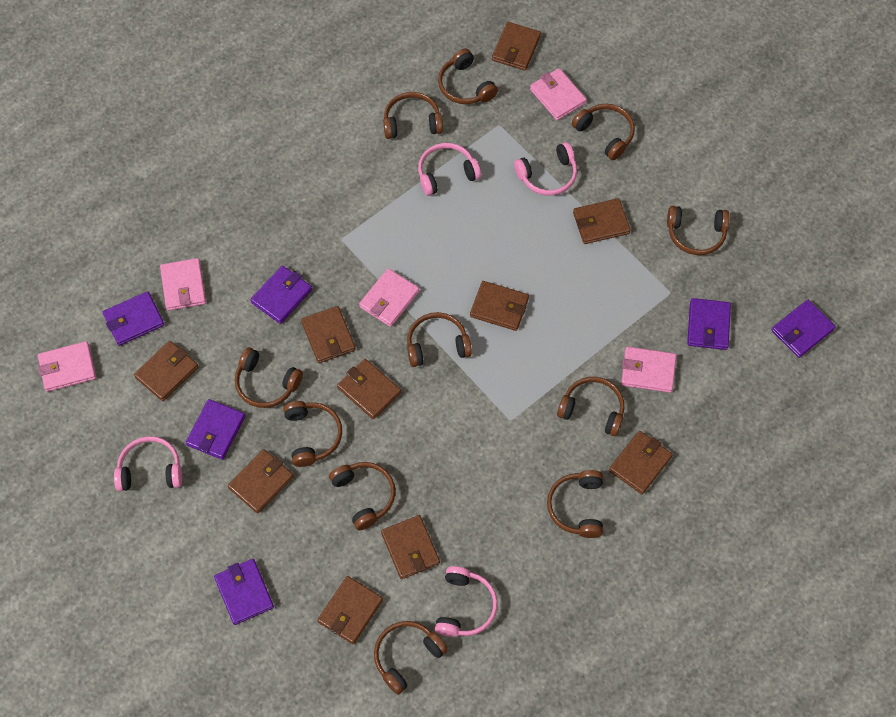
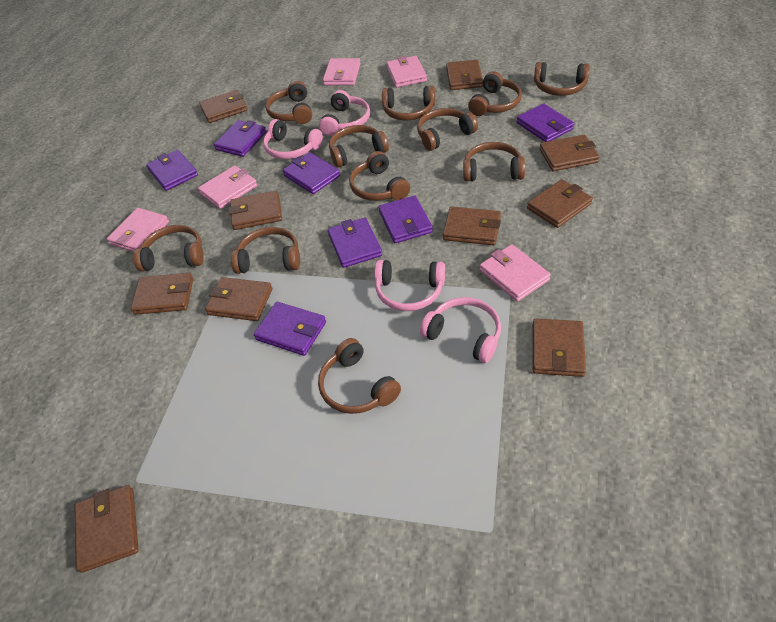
purple wallet: 6 -> 7

